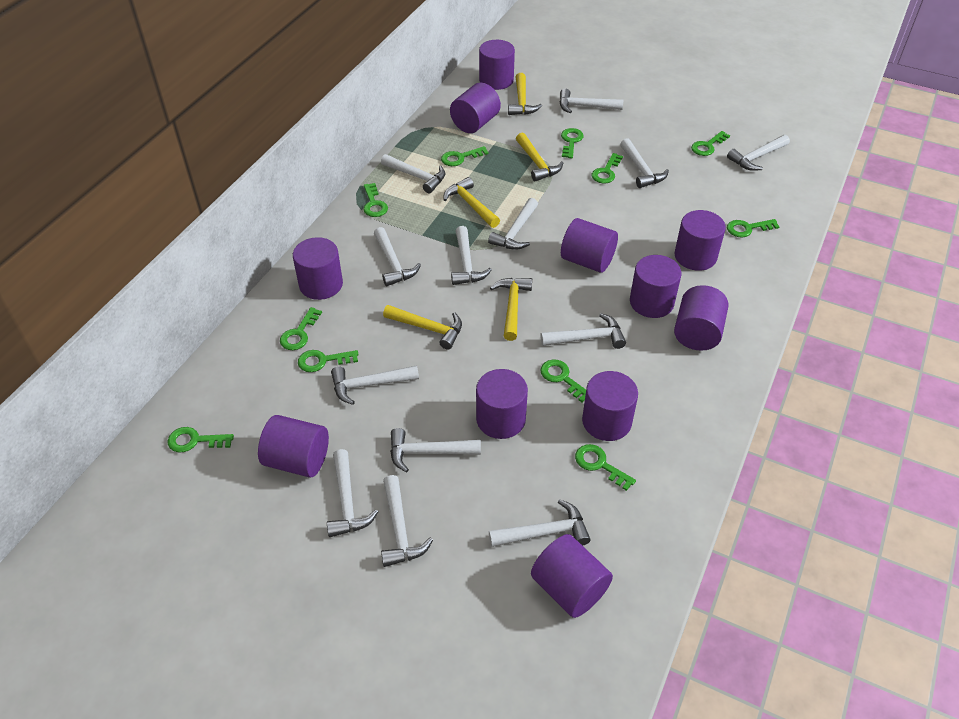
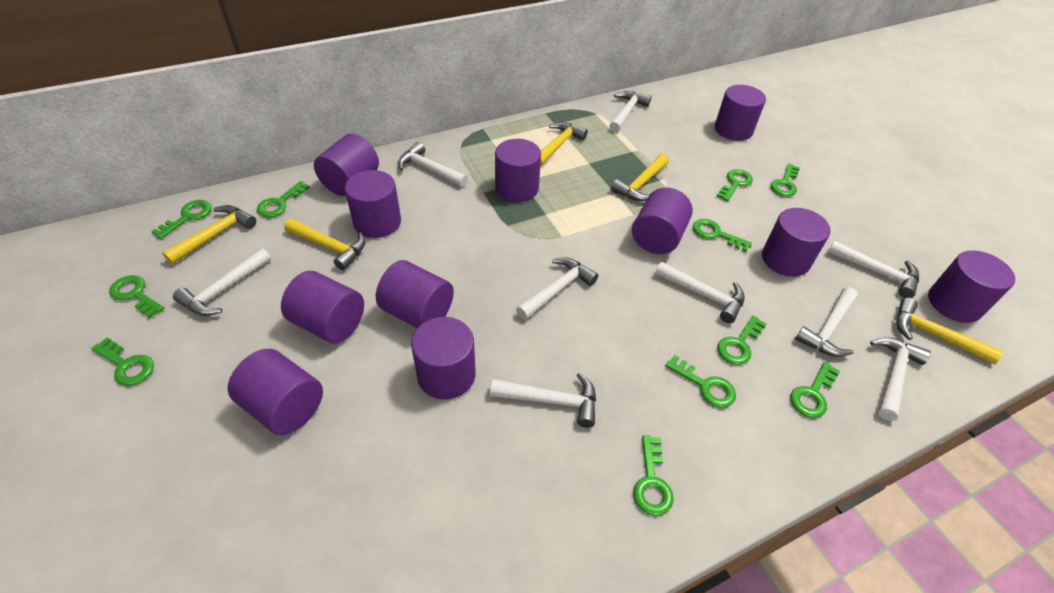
white hammer: 13 -> 9

